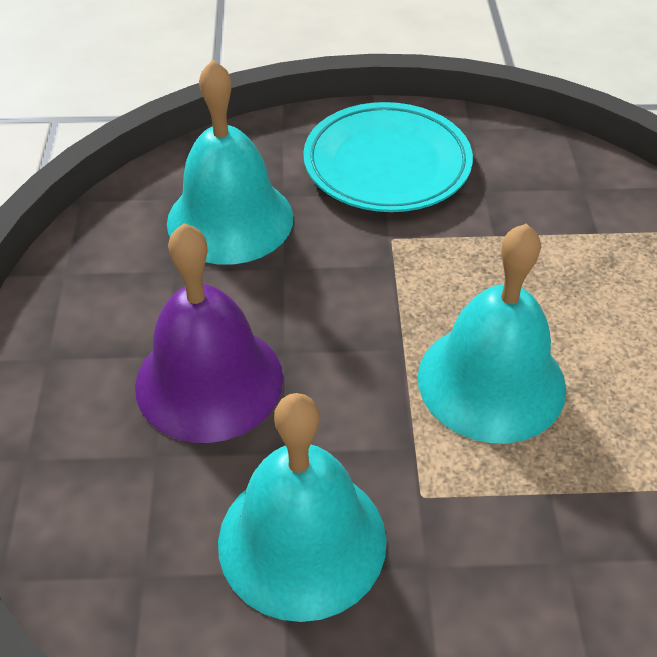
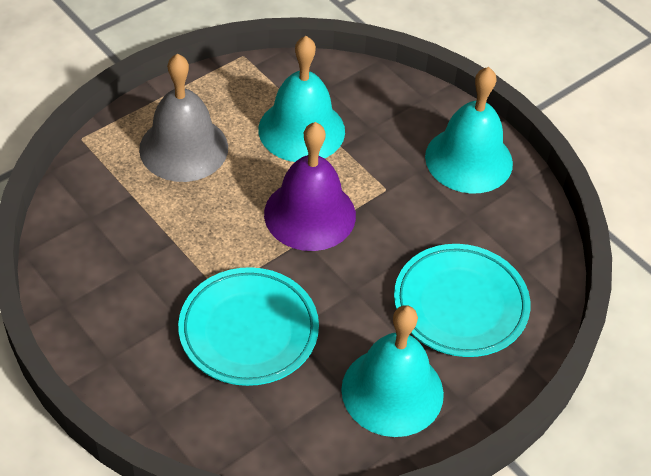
grey bell: 0 -> 1
turquoise plate: 1 -> 2

